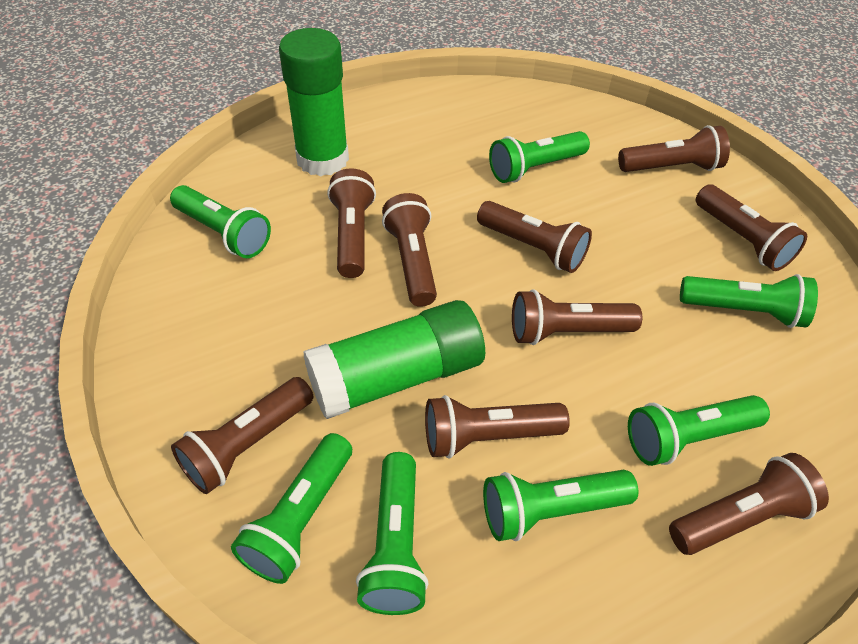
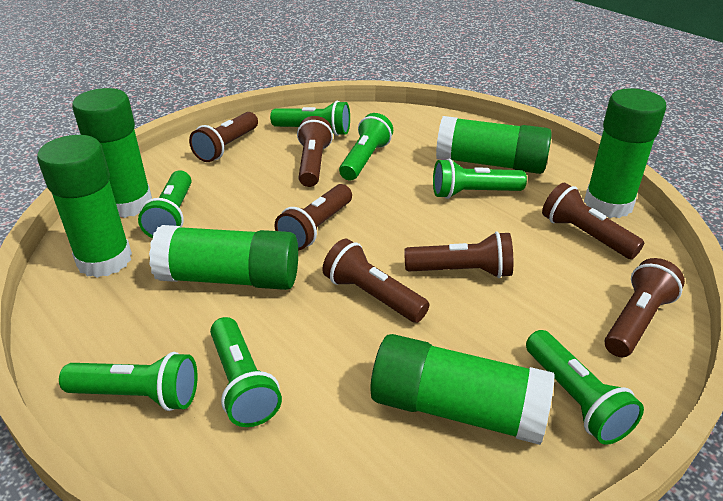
brown flashlight: 9 -> 7
green glue stick: 2 -> 6

